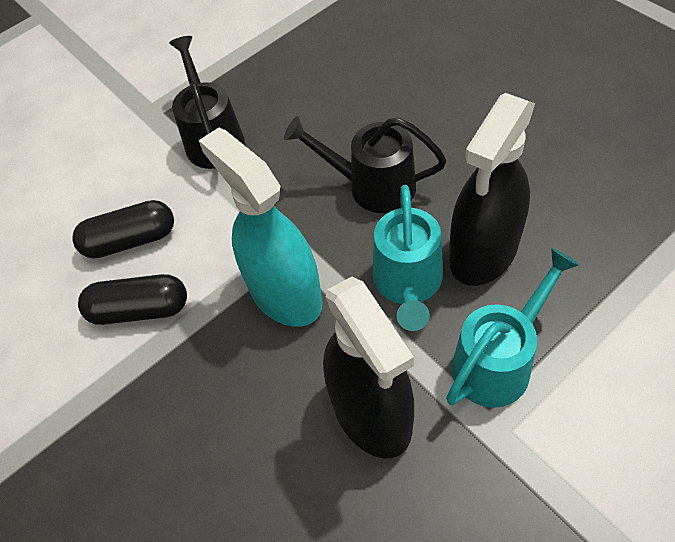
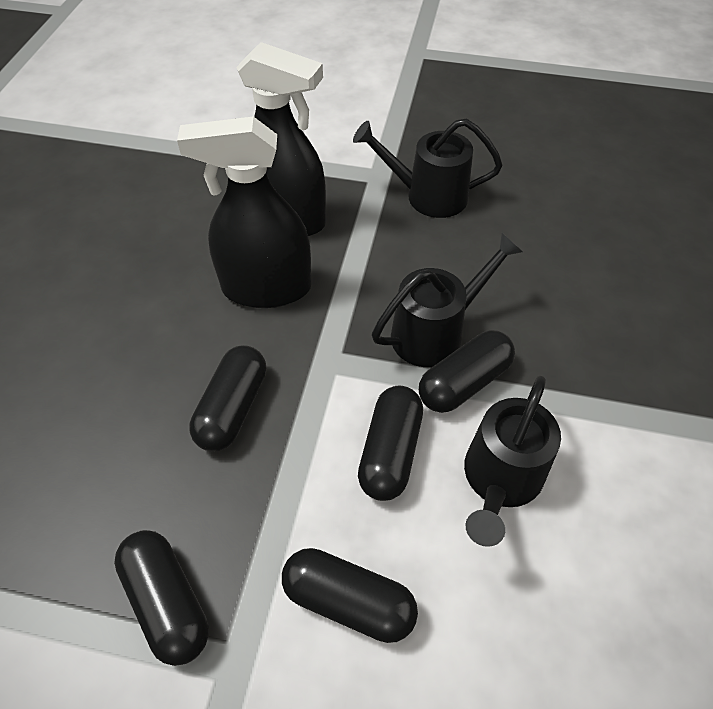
black capsule: 2 -> 5
black watering can: 2 -> 3
turquoise spray bottle: 1 -> 0
turquoise watering can: 2 -> 0

